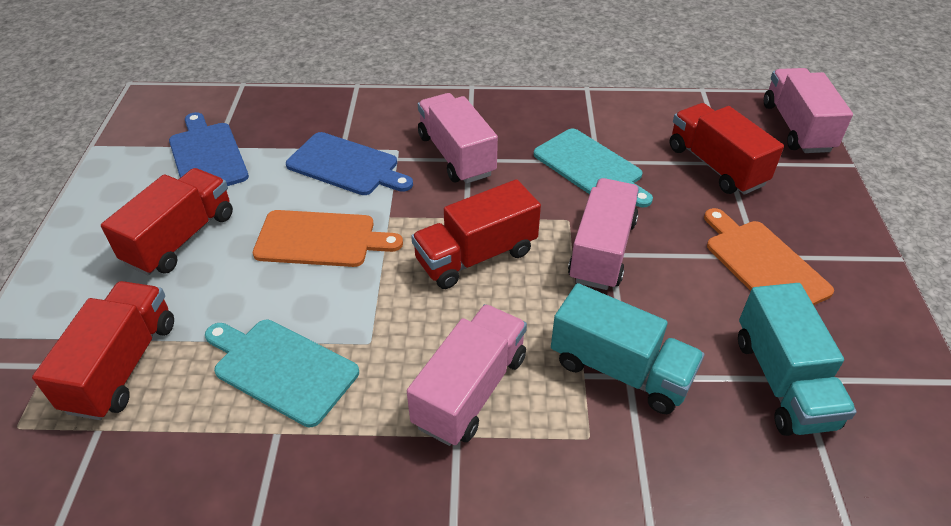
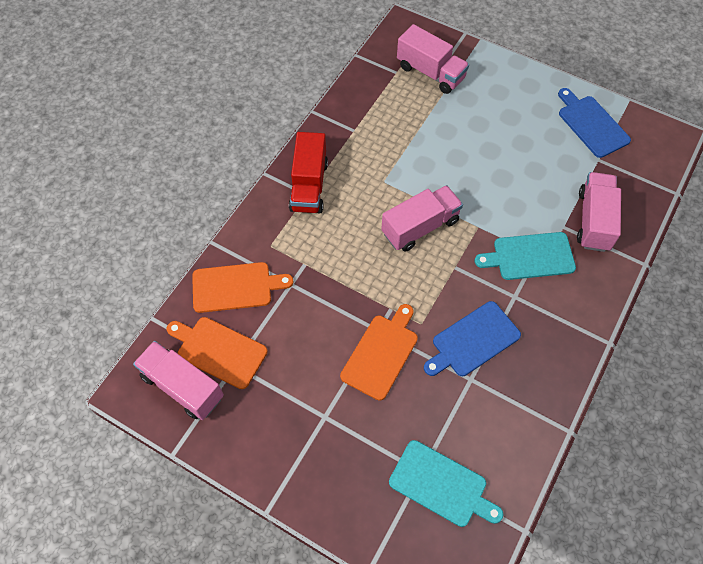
orange cutting board: 2 -> 3
red truck: 4 -> 1
turquoise truck: 2 -> 0

